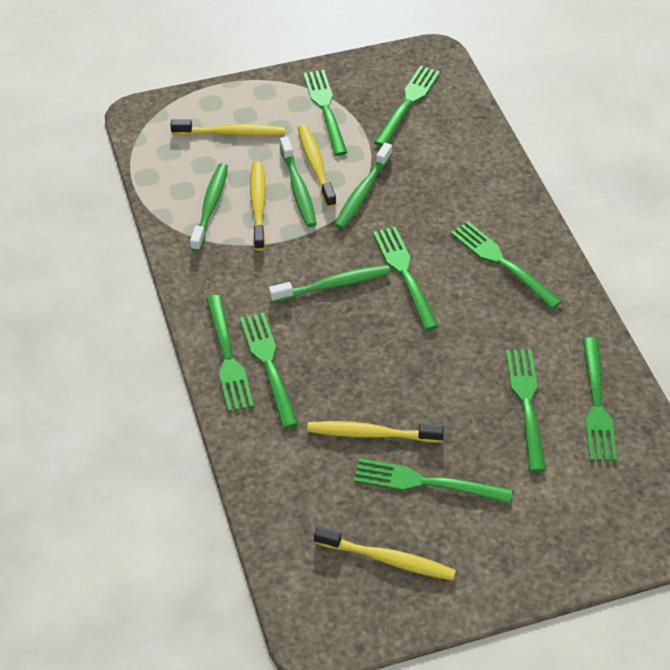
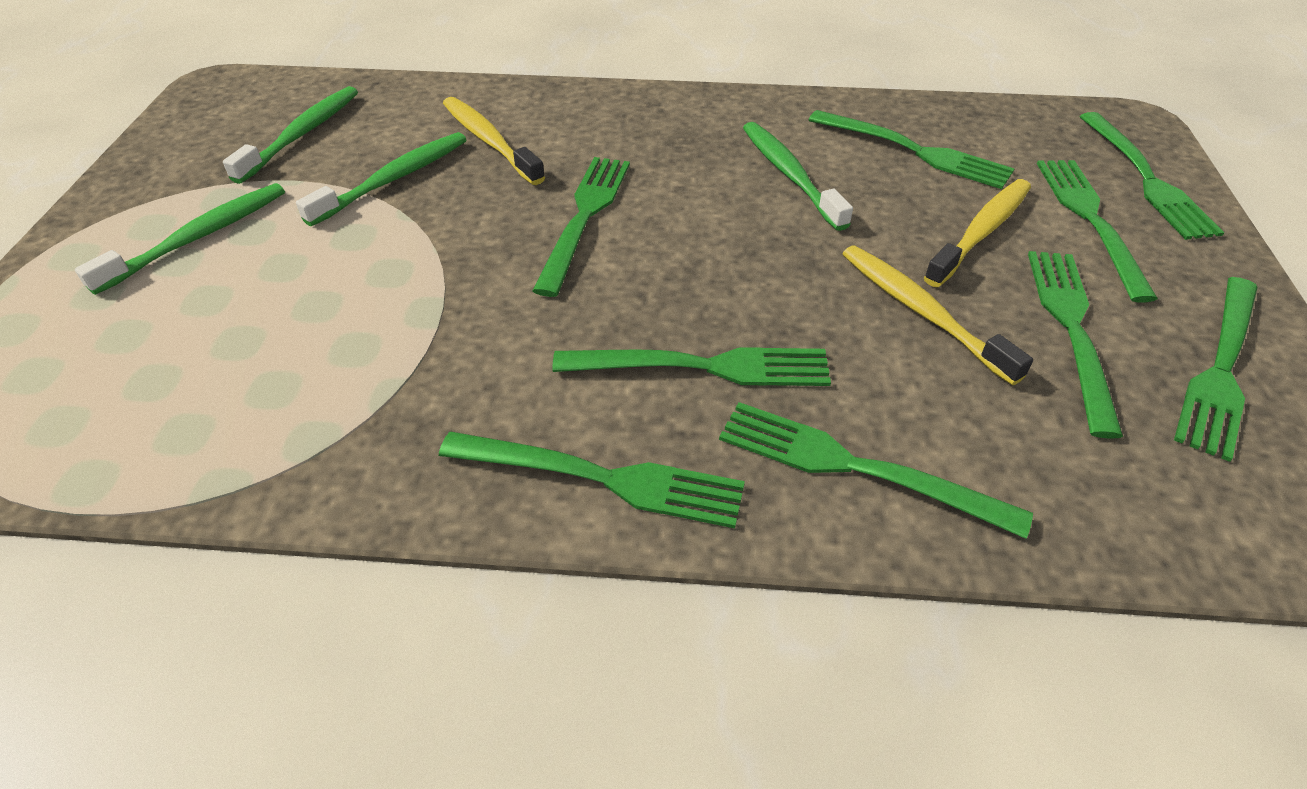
yellow toothbrush: 5 -> 3

